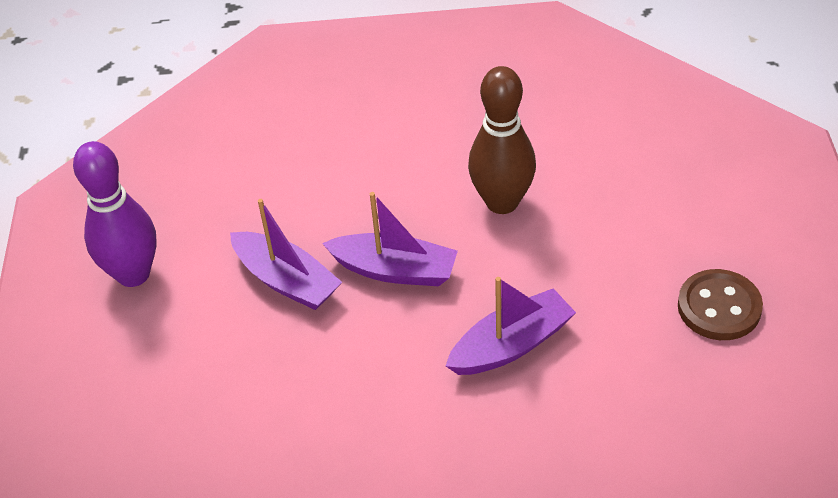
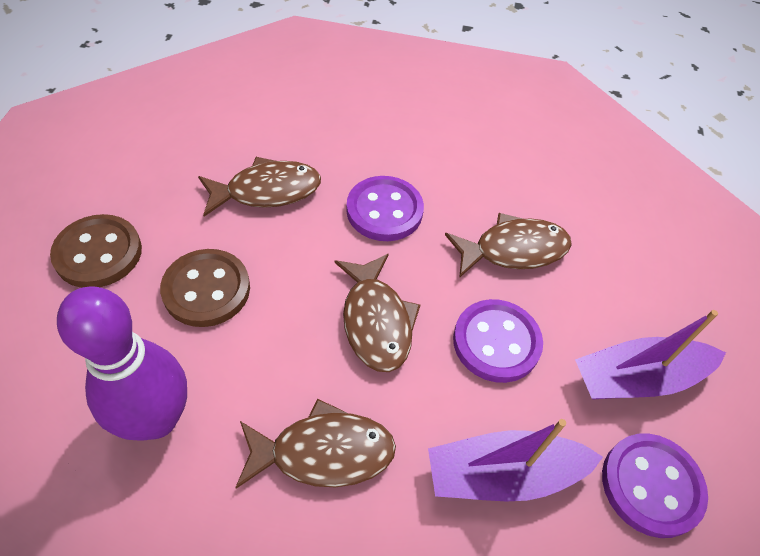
brown bowling pin: 1 -> 0
brown button: 1 -> 2
brown fish: 0 -> 4
purple boat: 3 -> 2
purple button: 0 -> 3

